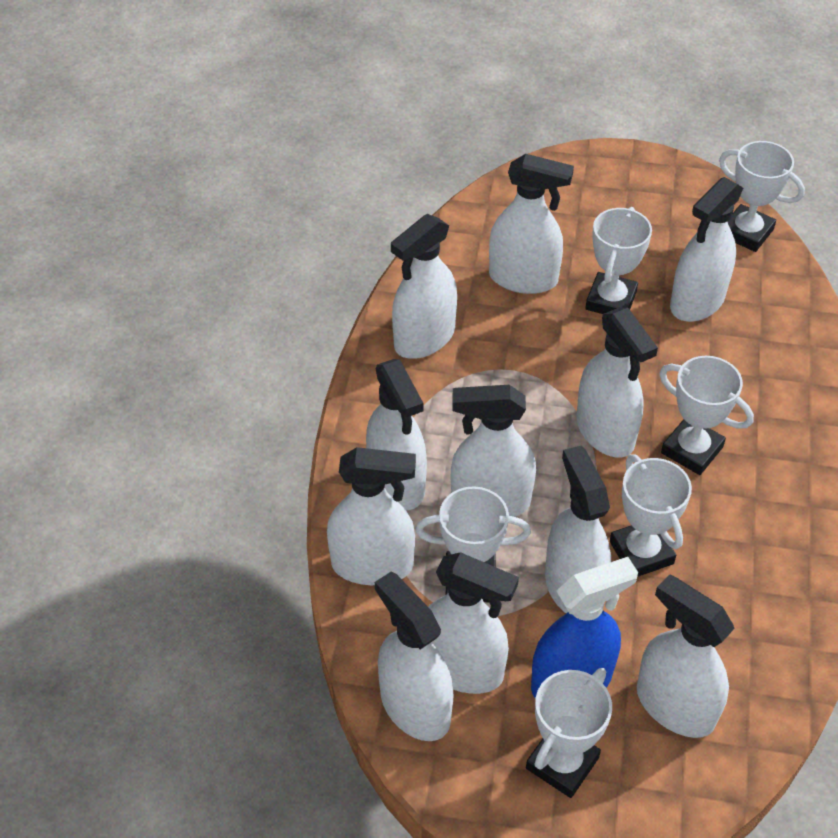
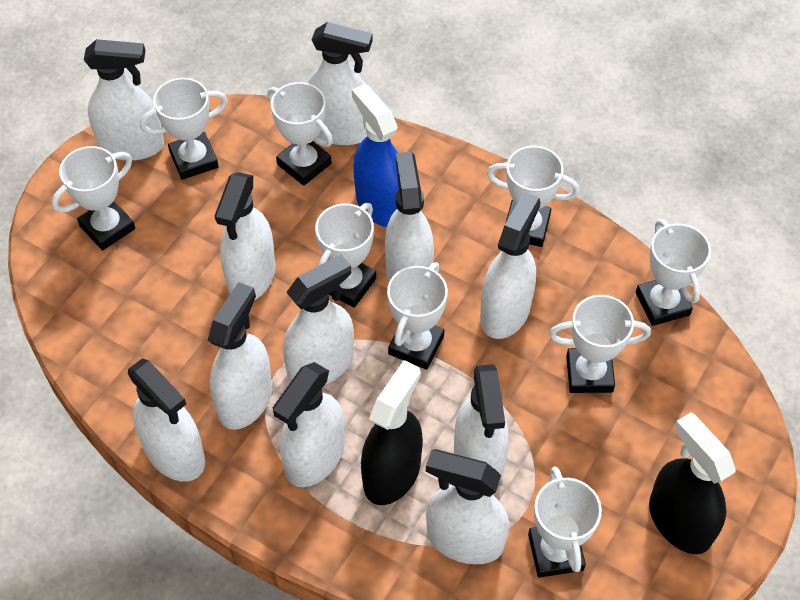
black spray bottle: 0 -> 2
white trophy: 6 -> 9

